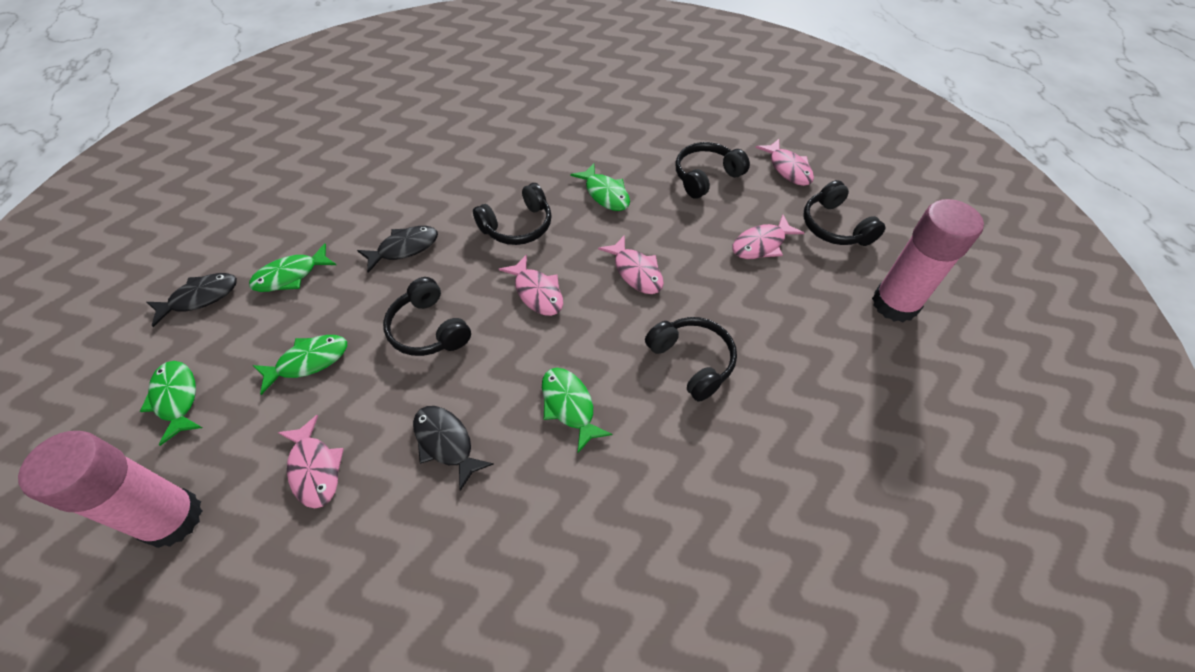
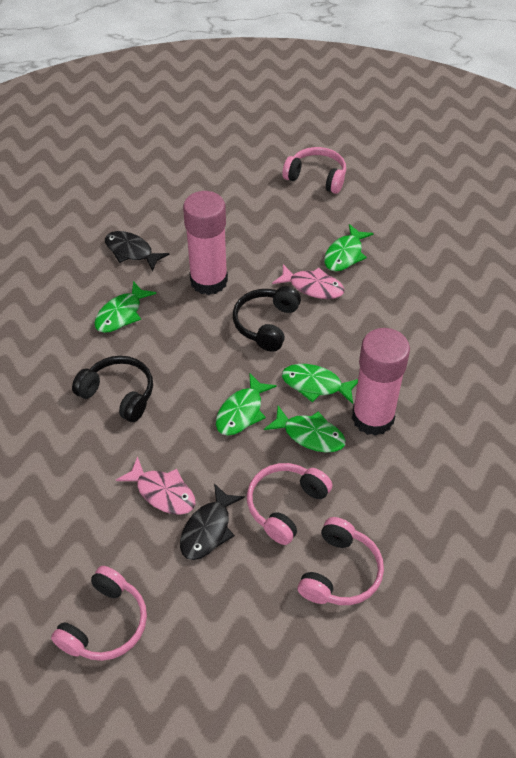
black fish: 3 -> 2
black headphones: 5 -> 2
pink fish: 5 -> 2
pink headphones: 0 -> 4

